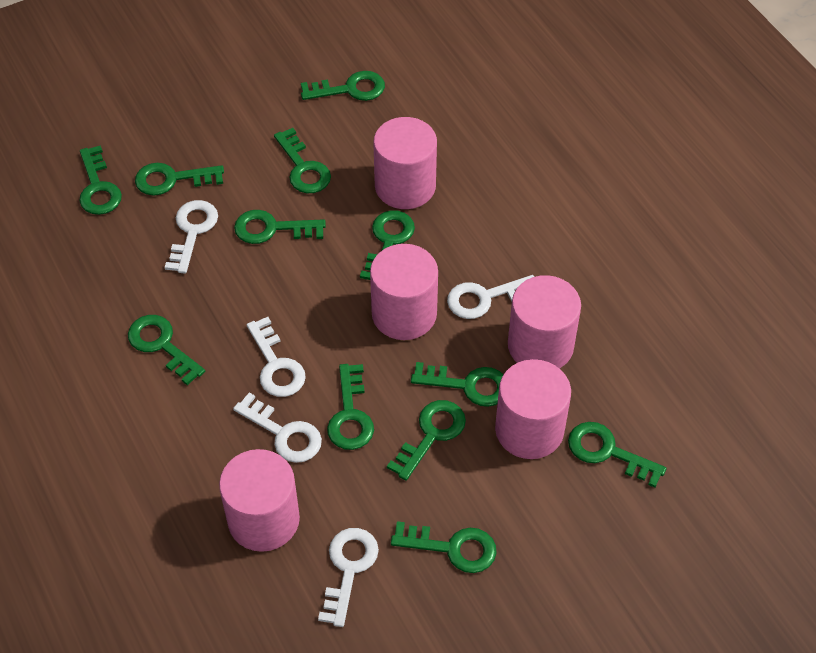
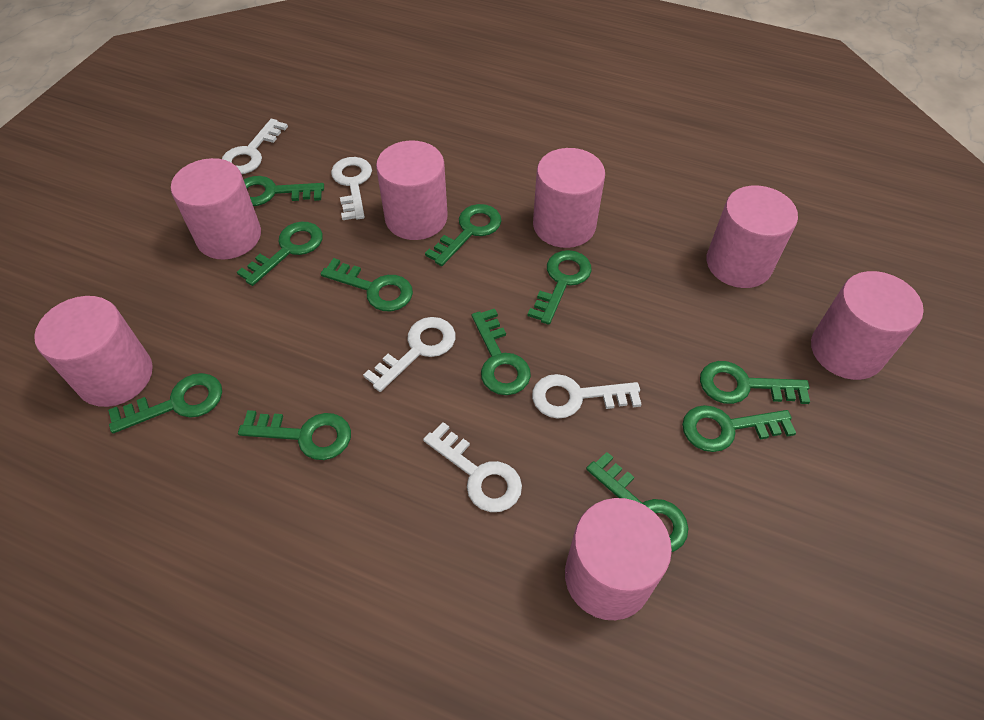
green key: 12 -> 11
pink cylinder: 5 -> 7

